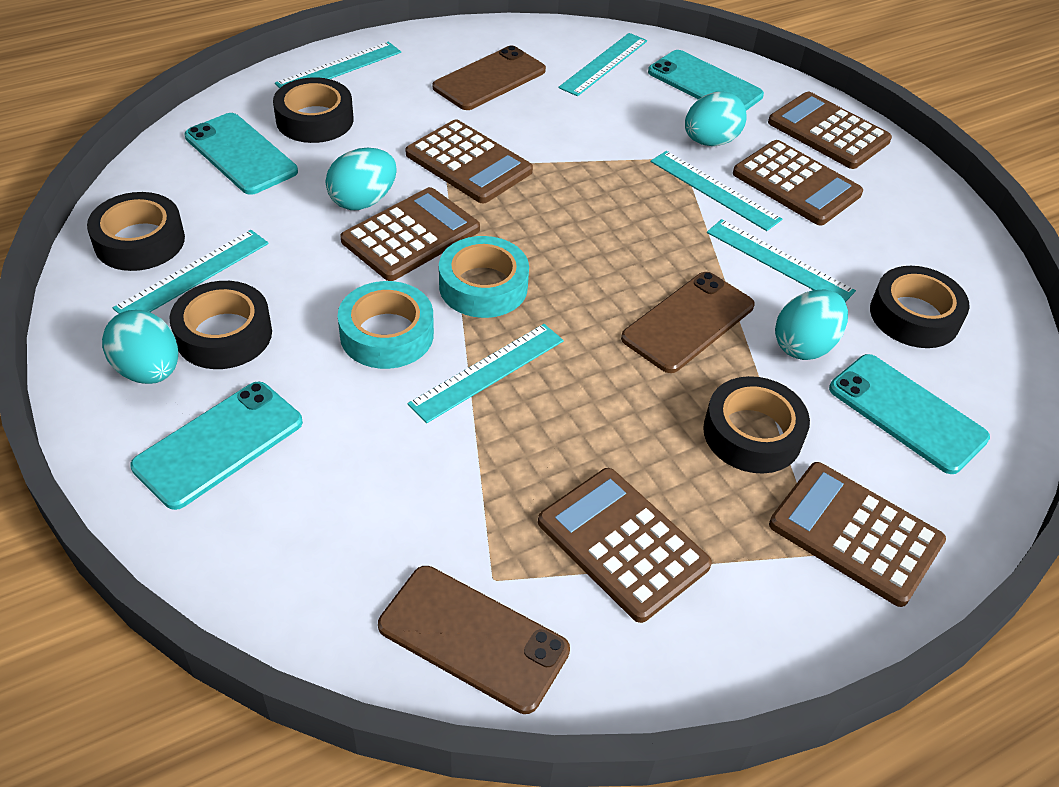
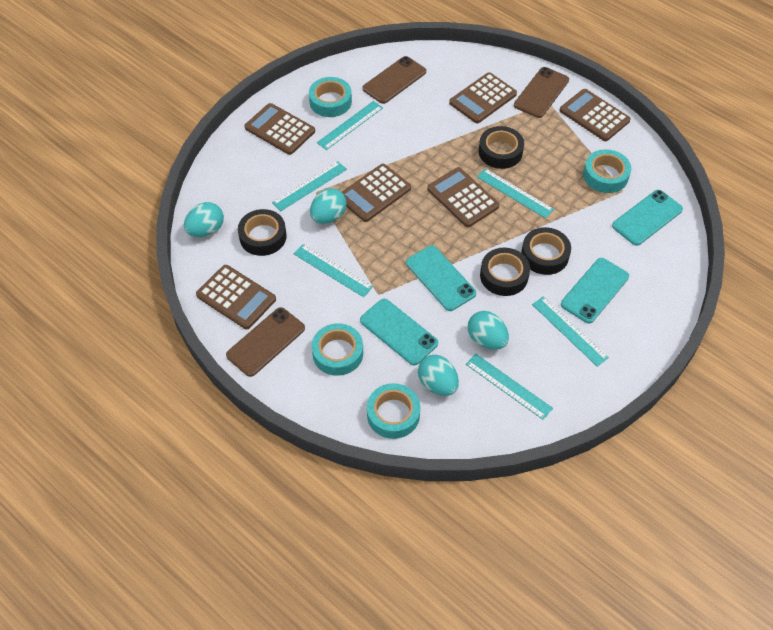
black tape: 5 -> 4
turquoise tape: 2 -> 4

